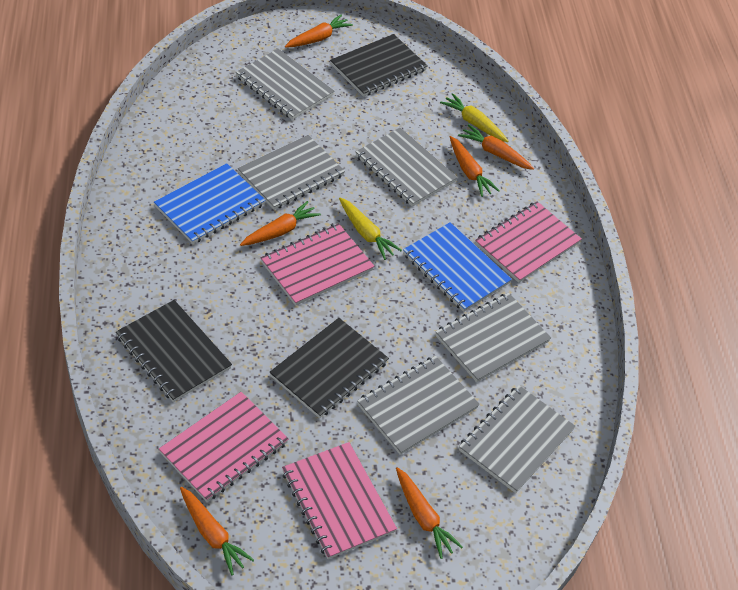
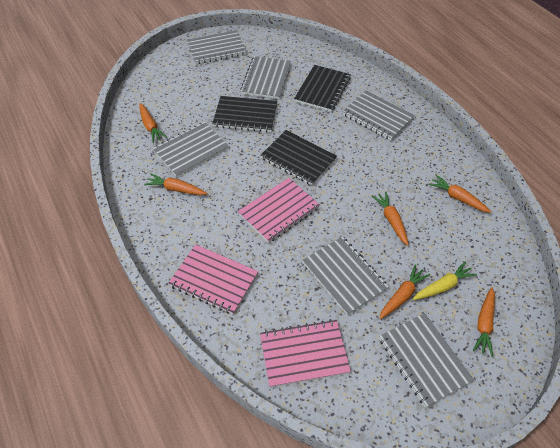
blue notebook: 2 -> 0
pink notebook: 4 -> 3
yellow carrot: 2 -> 1

